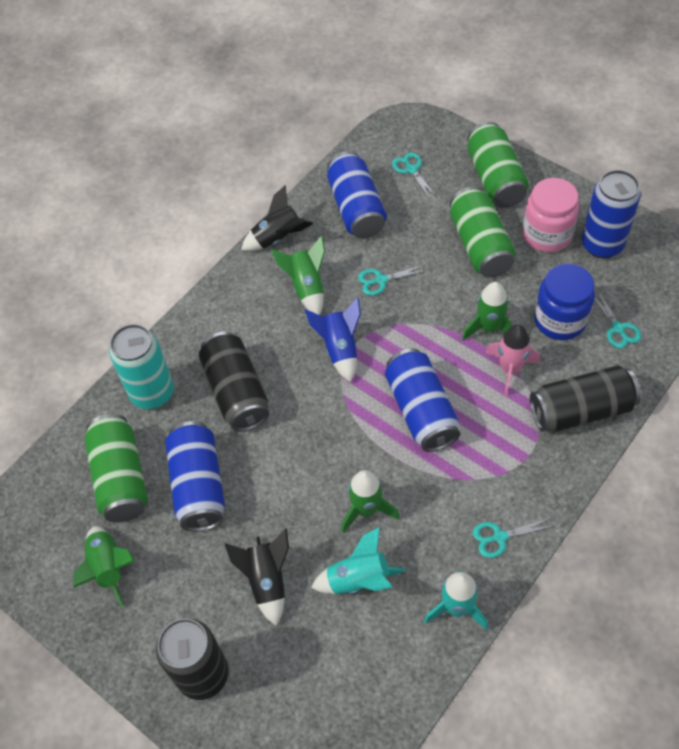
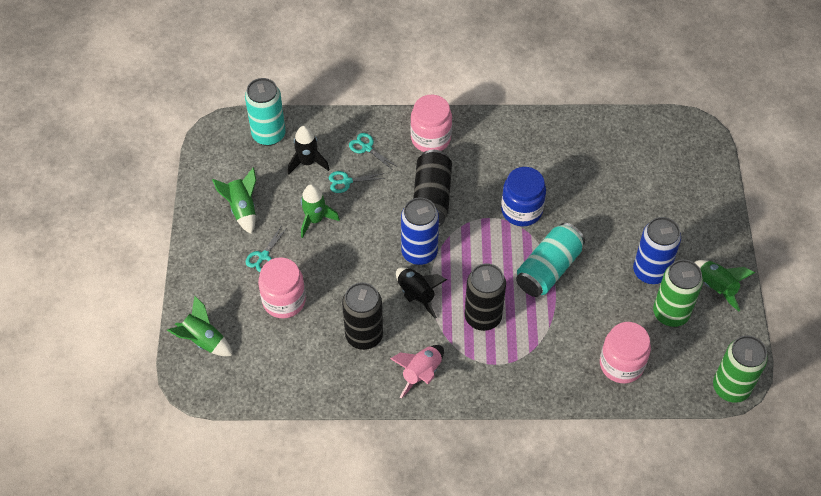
blue can: 4 -> 2
blue rocket: 1 -> 0
green can: 3 -> 2
pink jar: 1 -> 3
turquoise can: 1 -> 2
turquoise rocket: 2 -> 0
turquoise scissors: 4 -> 3

